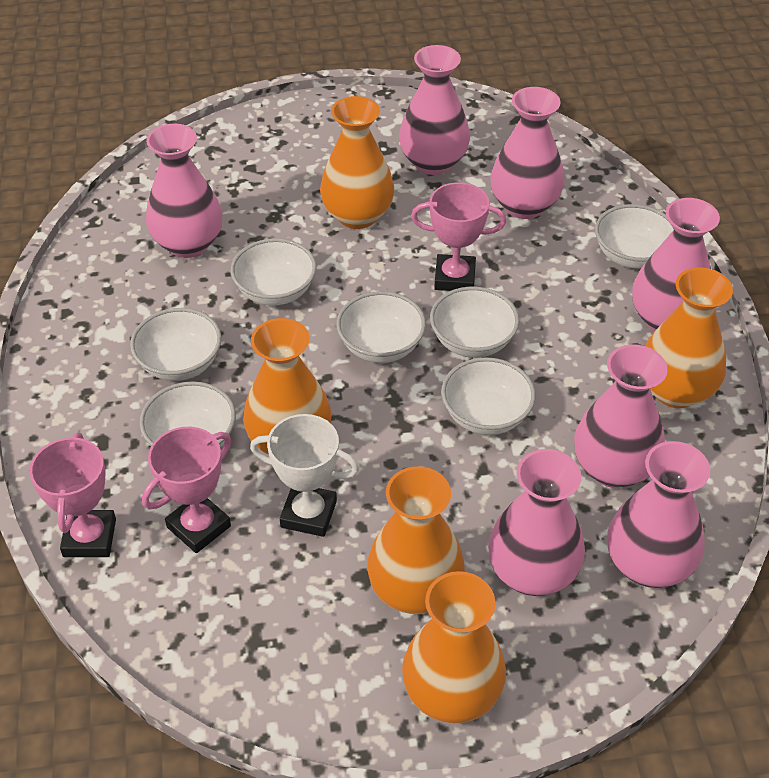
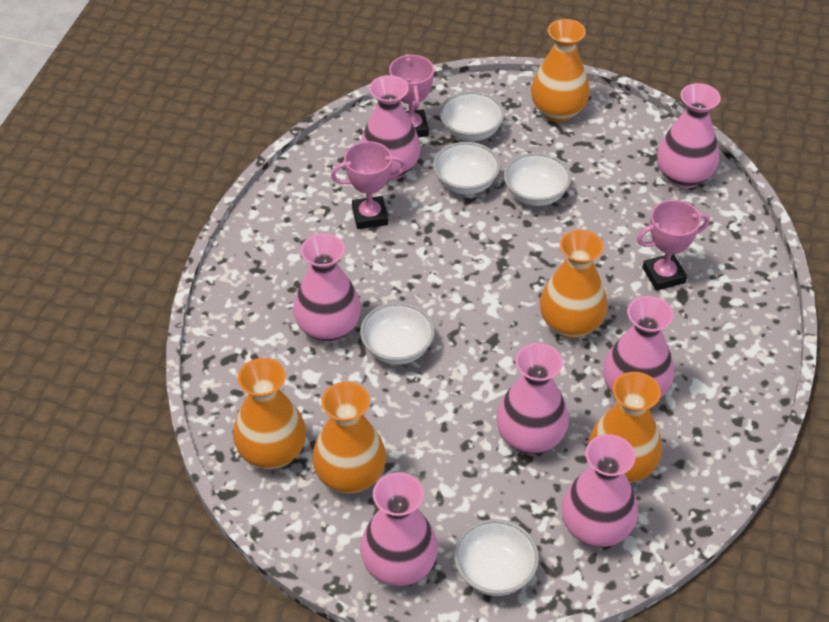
white bowl: 7 -> 5
white trophy: 1 -> 0

